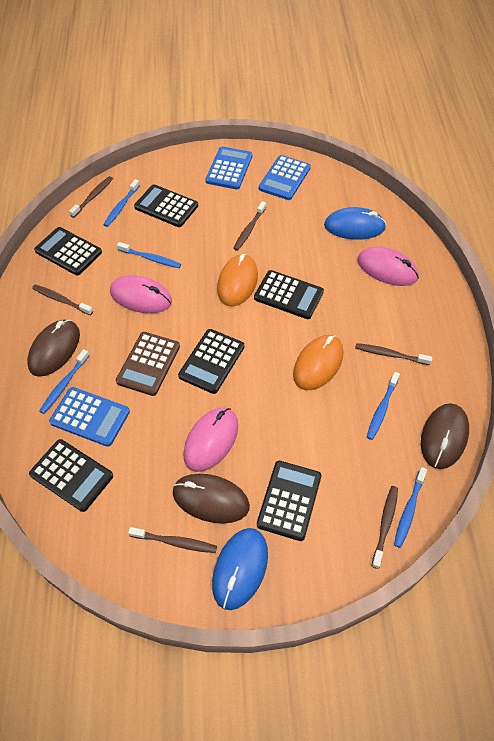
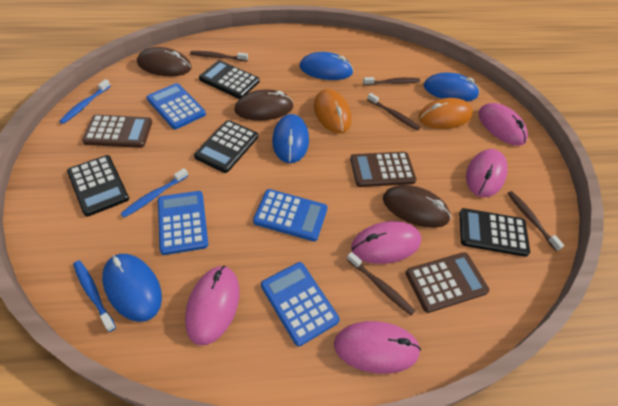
black calculator: 6 -> 4
blue calculator: 3 -> 4
blue mouse: 2 -> 4
blue toothbrush: 5 -> 3
brown calculator: 1 -> 3
brown toothbrush: 6 -> 5
pink mouse: 3 -> 5

